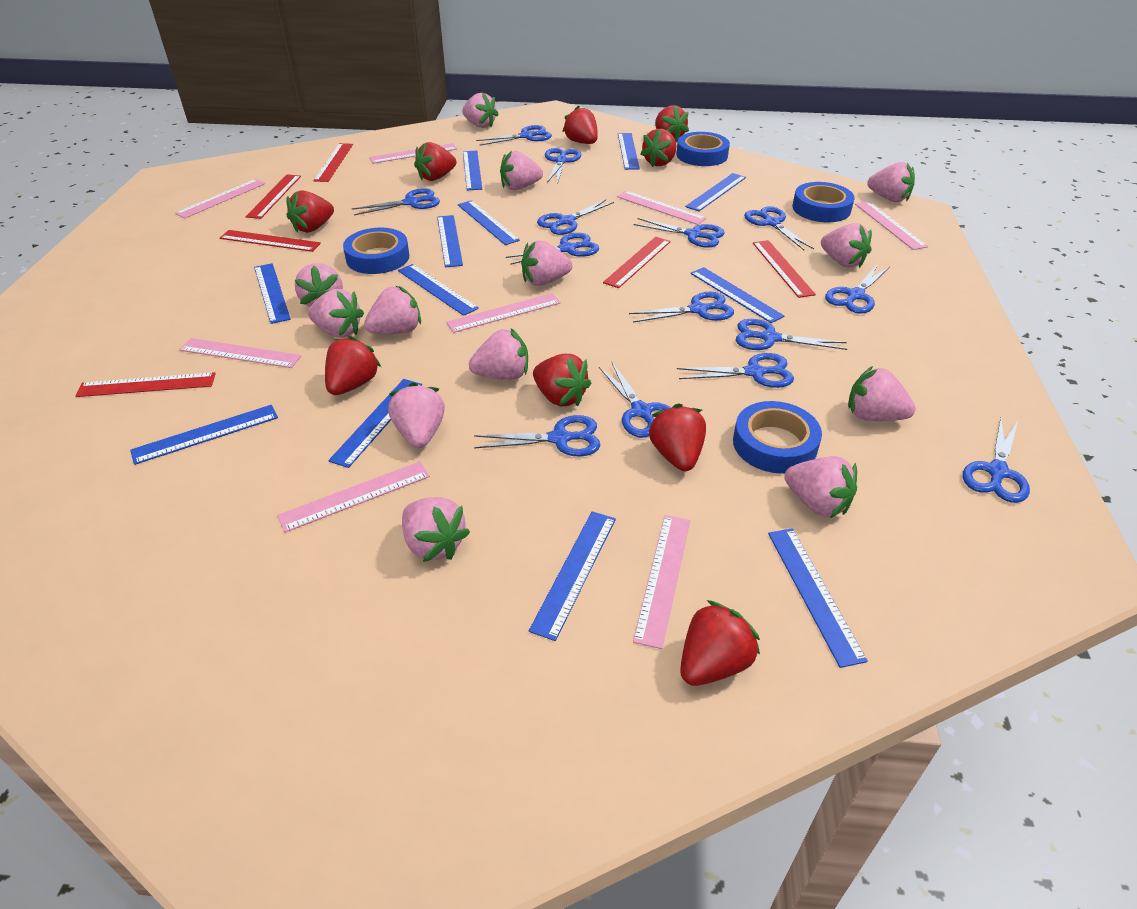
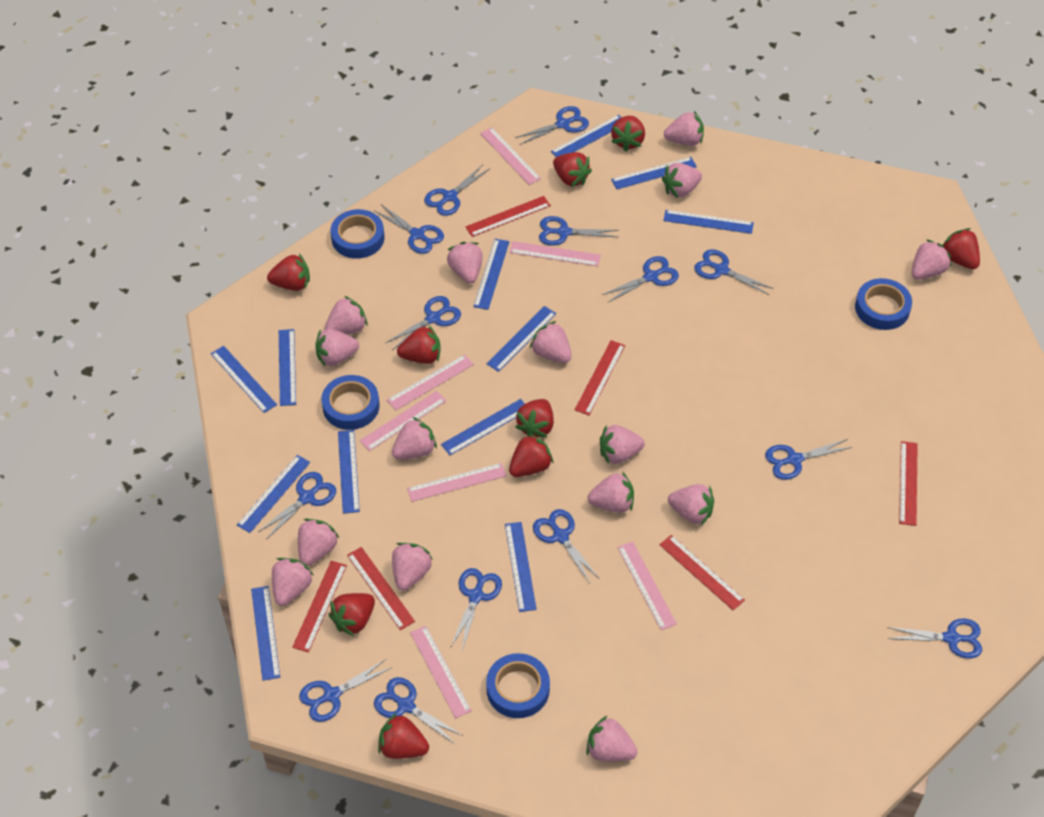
pink ruler: 8 -> 7
pink strawberry: 13 -> 15

